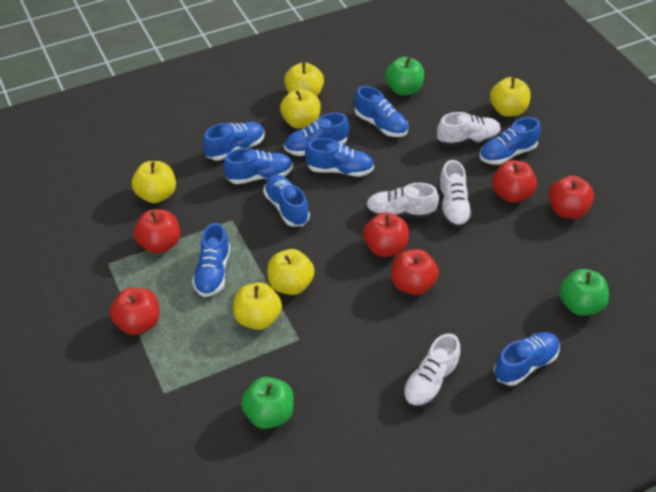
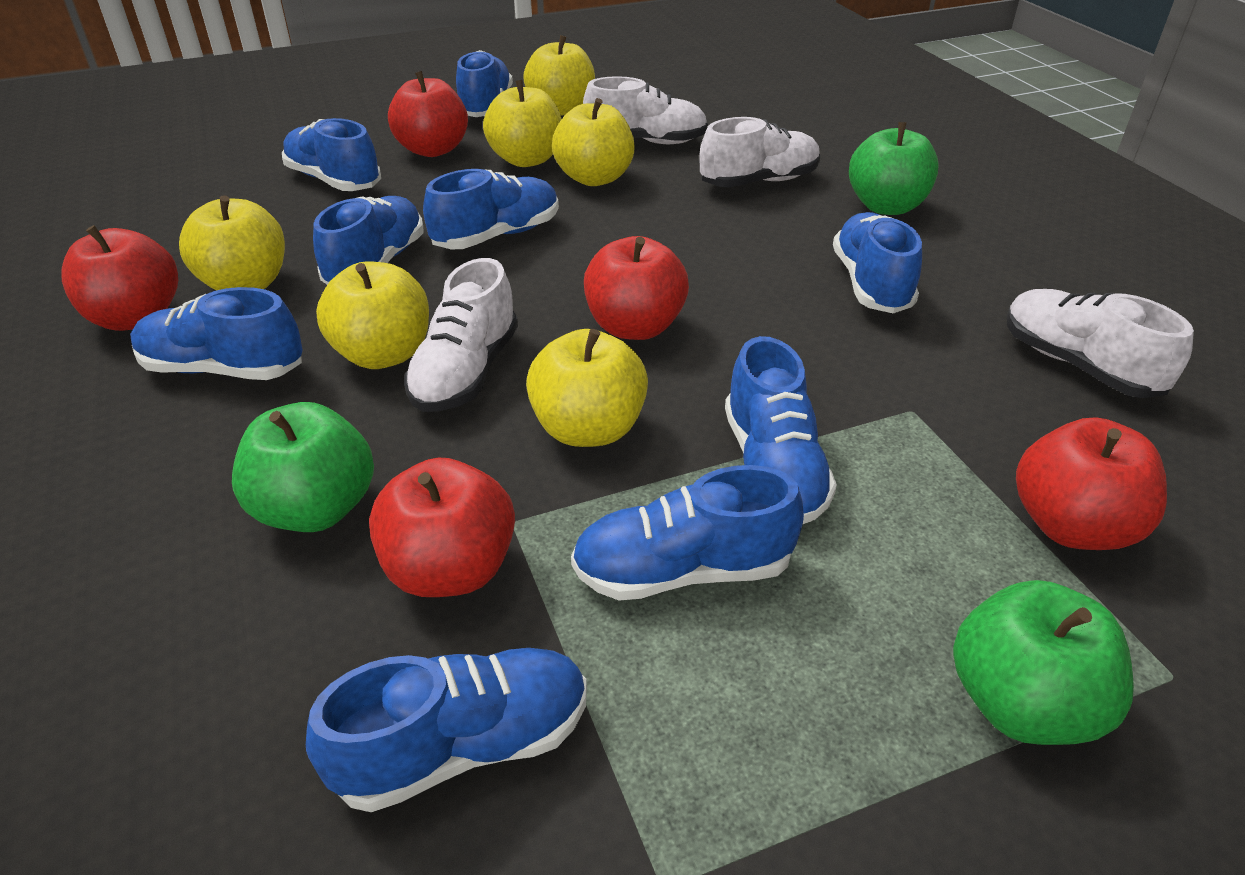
red apple: 6 -> 5

